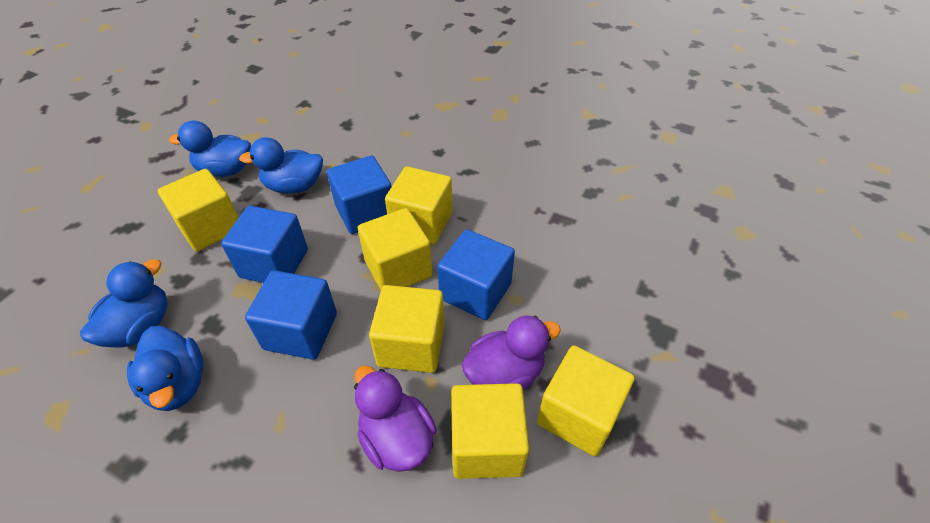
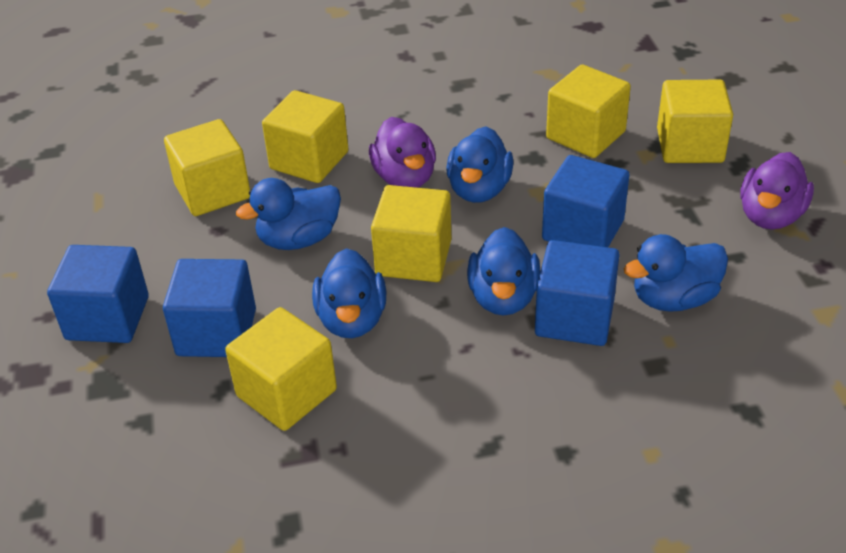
blue duck: 4 -> 5

